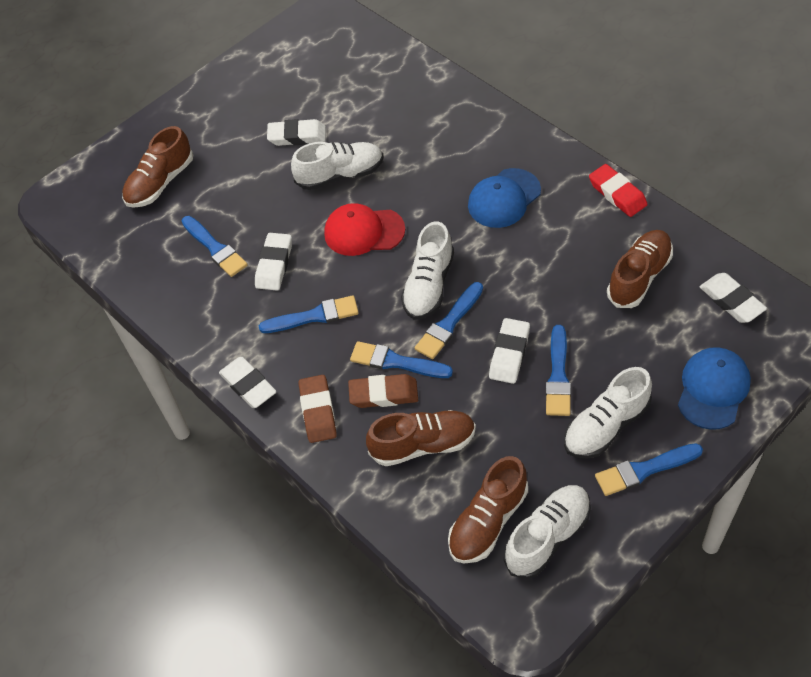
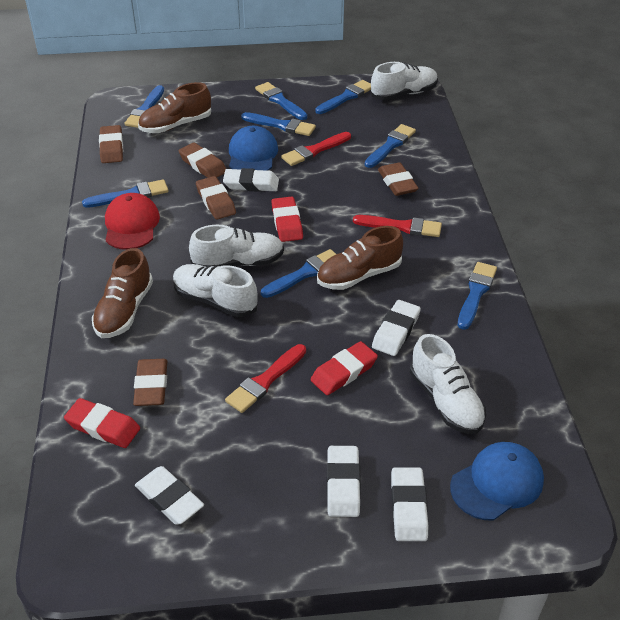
blue brush: 6 -> 8
brown eraser: 2 -> 5
brown shoe: 4 -> 3
red brush: 0 -> 3
red eraser: 1 -> 3

